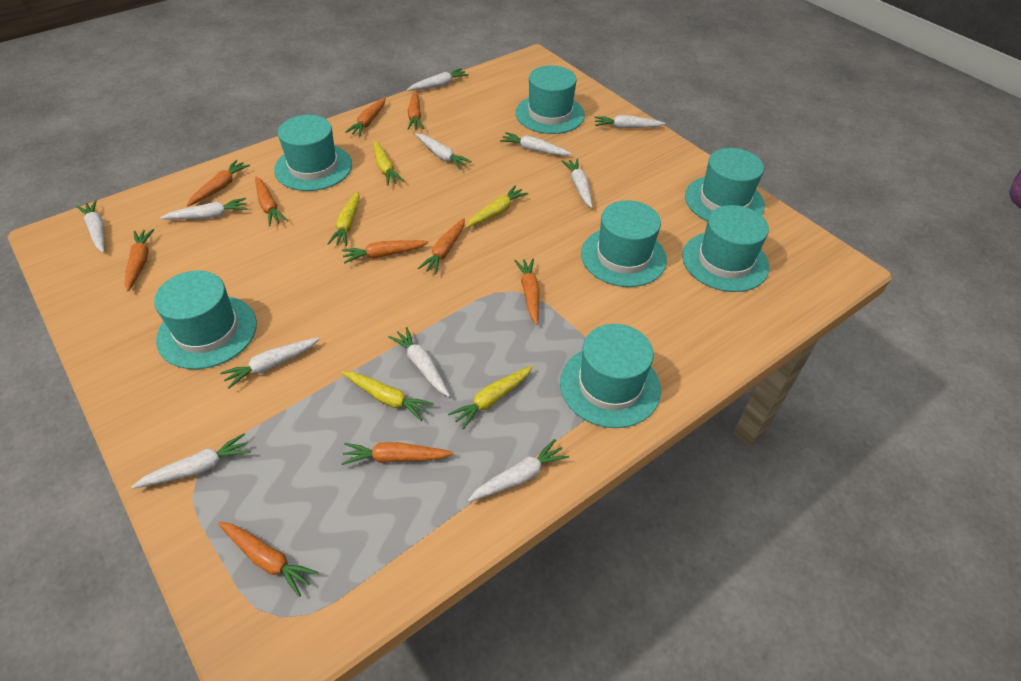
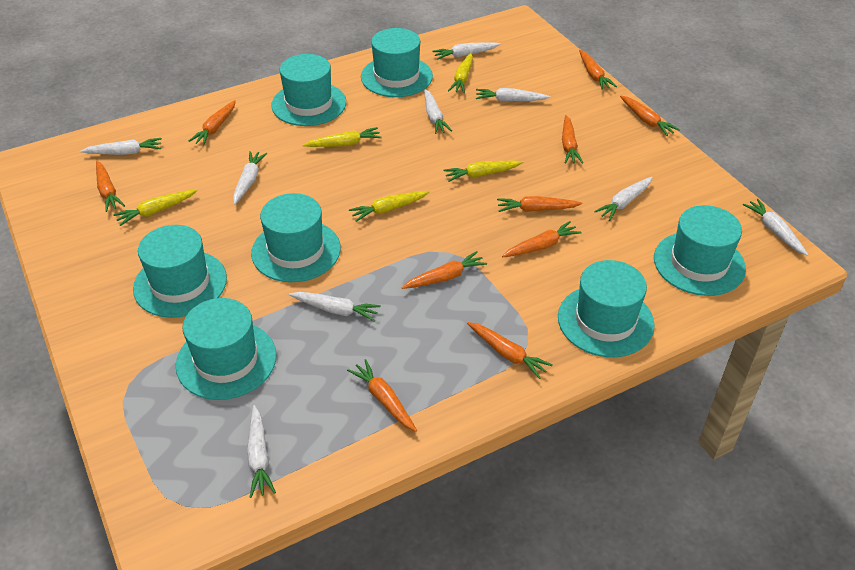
white carrot: 11 -> 9

